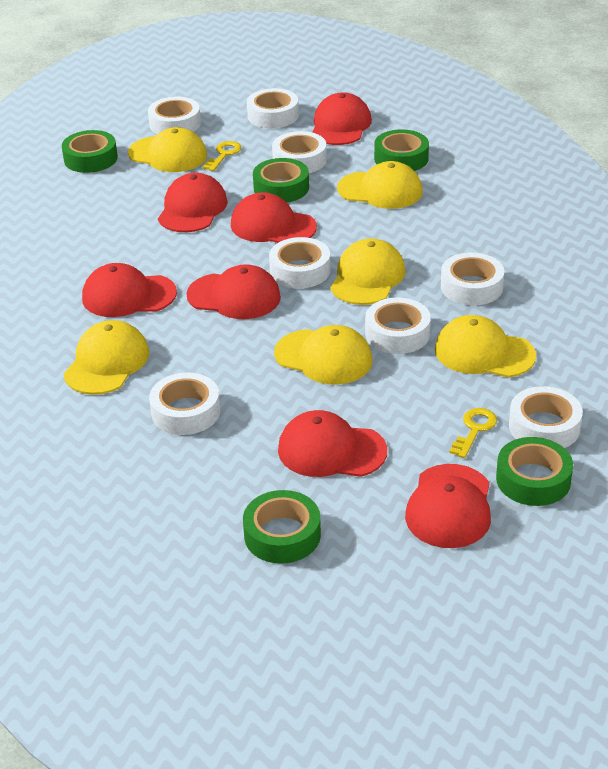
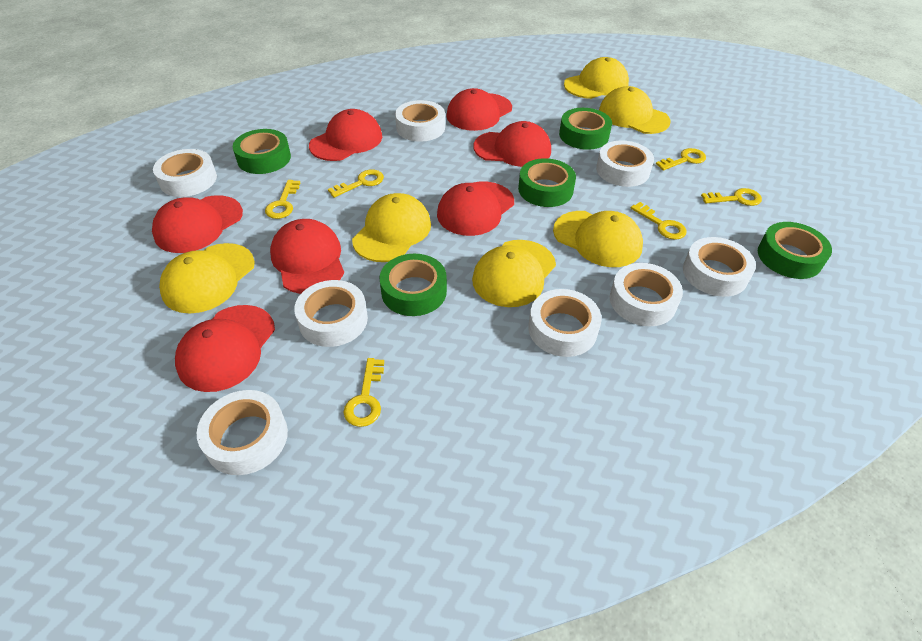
yellow key: 2 -> 6

